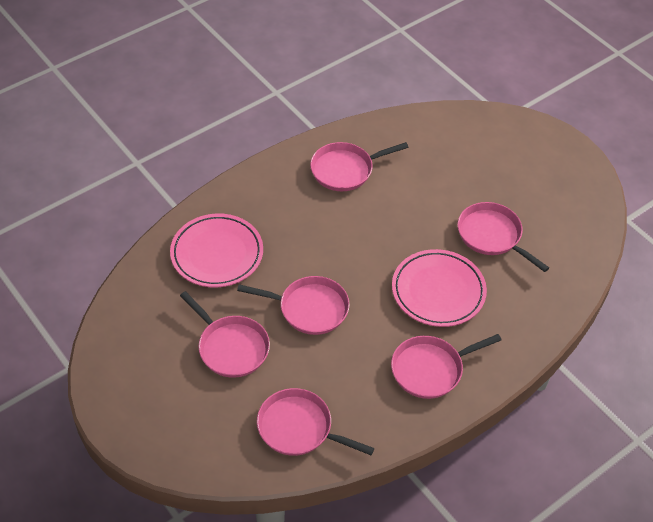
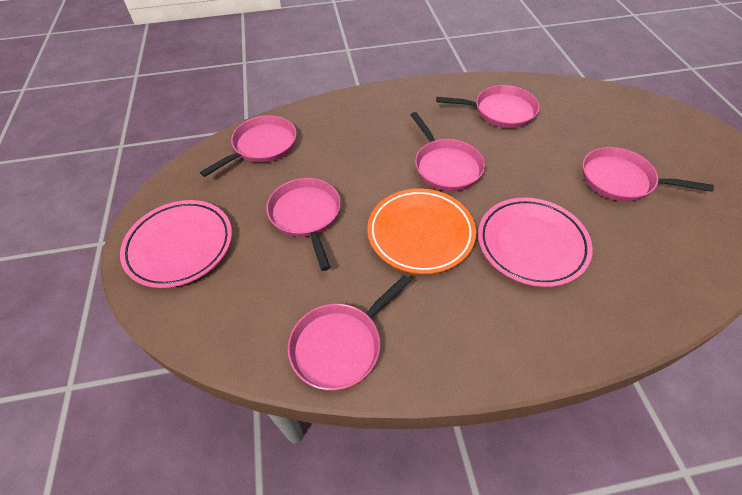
orange plate: 0 -> 1

